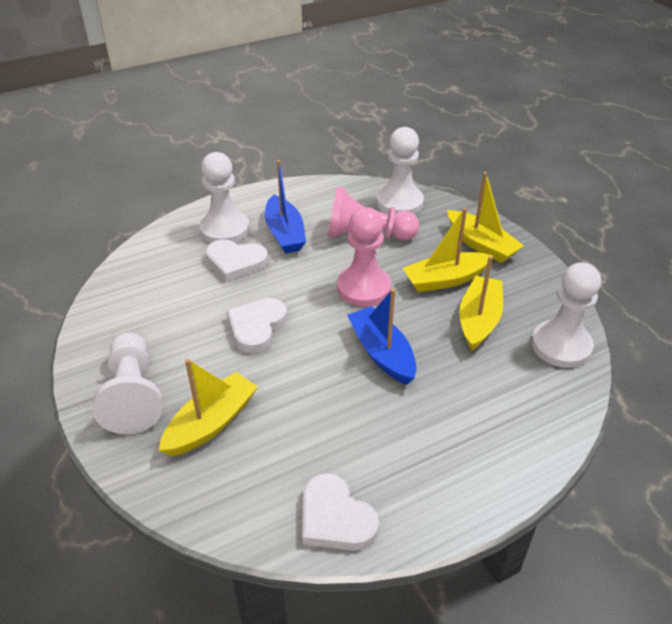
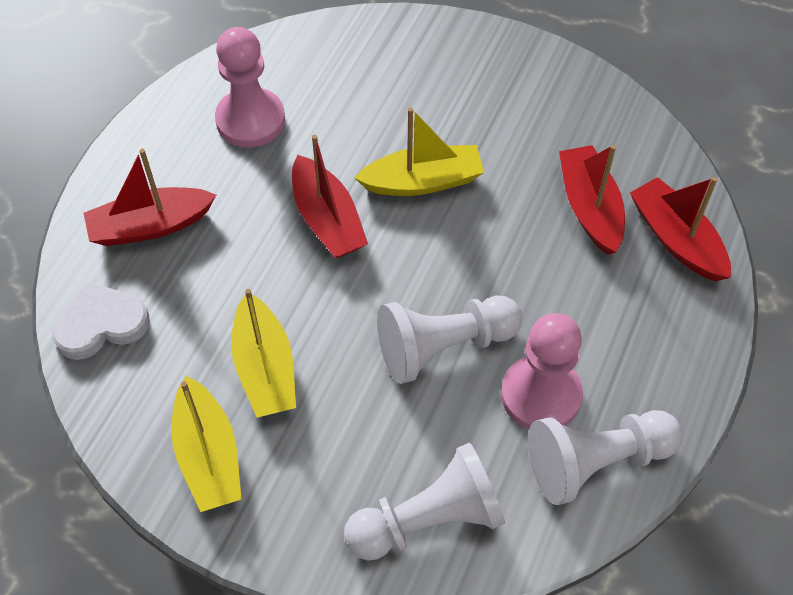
blue boat: 2 -> 0
red boat: 0 -> 4
white heart: 3 -> 1
white pawn: 4 -> 3
yellow boat: 4 -> 3

